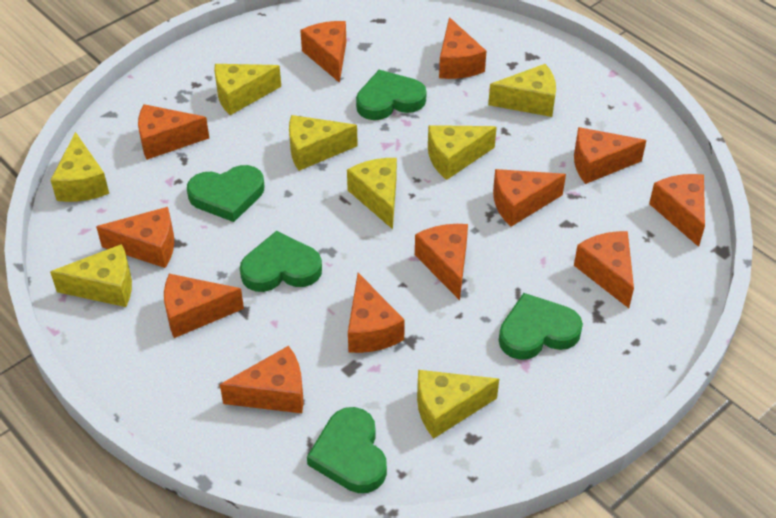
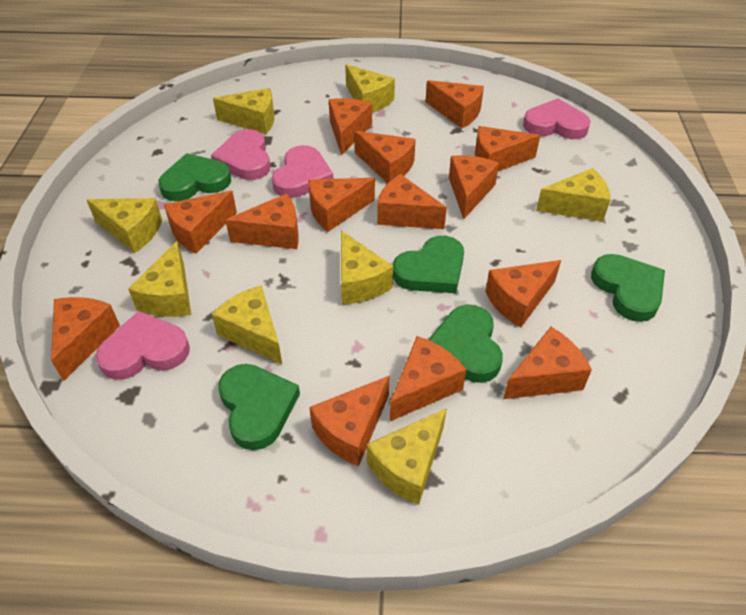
orange cheese: 12 -> 14
pink heart: 0 -> 4

